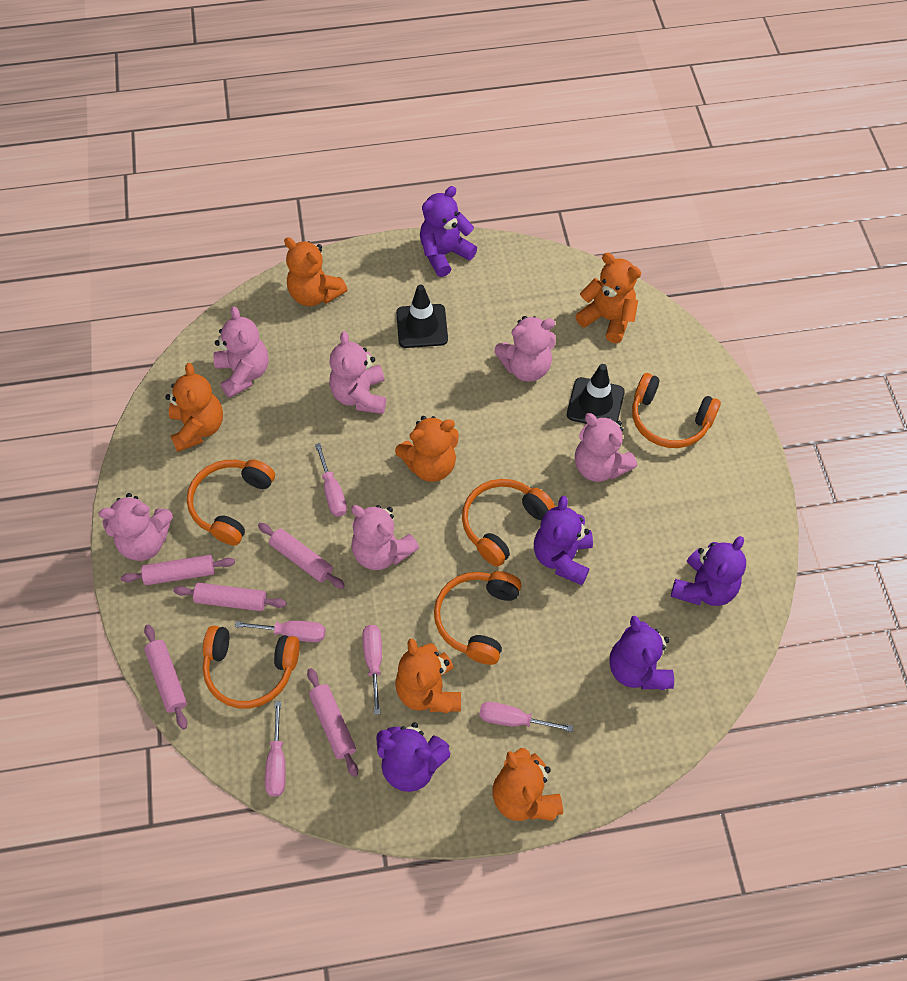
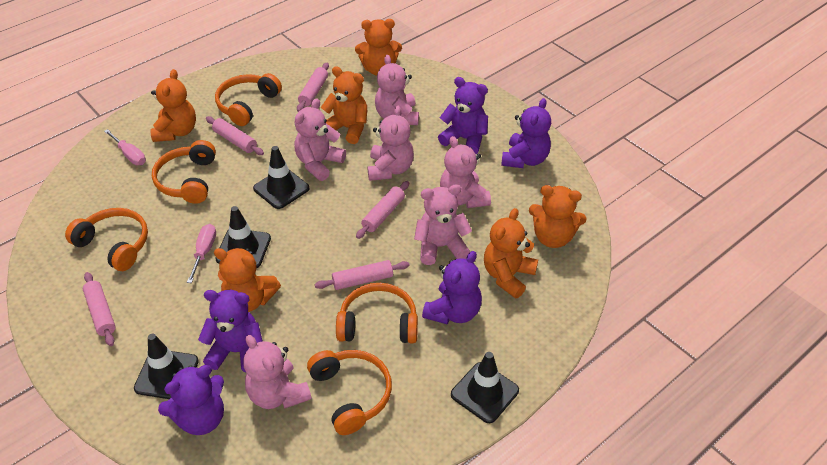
black traffic cone: 2 -> 4
pink screwdriver: 5 -> 2

